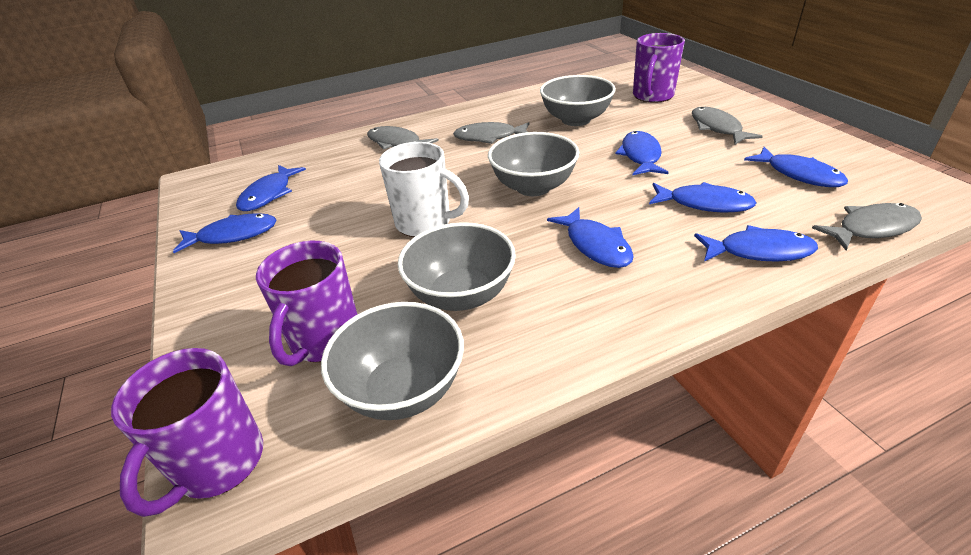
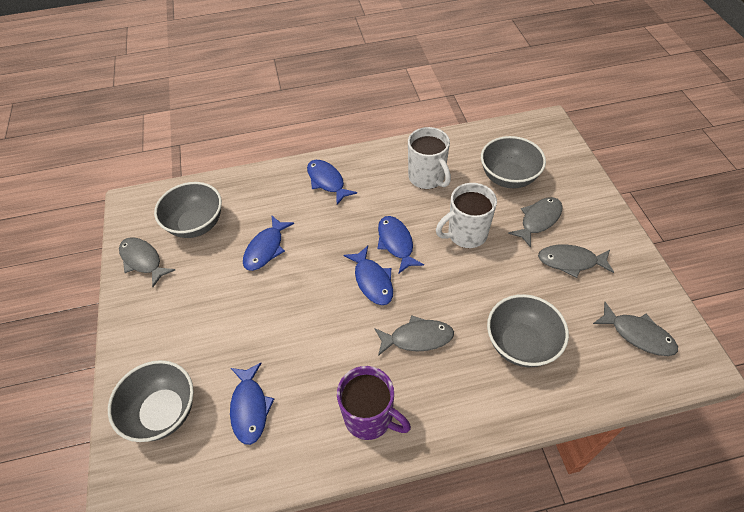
blue fish: 7 -> 5
grey fish: 4 -> 5
purple mug: 3 -> 1
white mug: 1 -> 2

